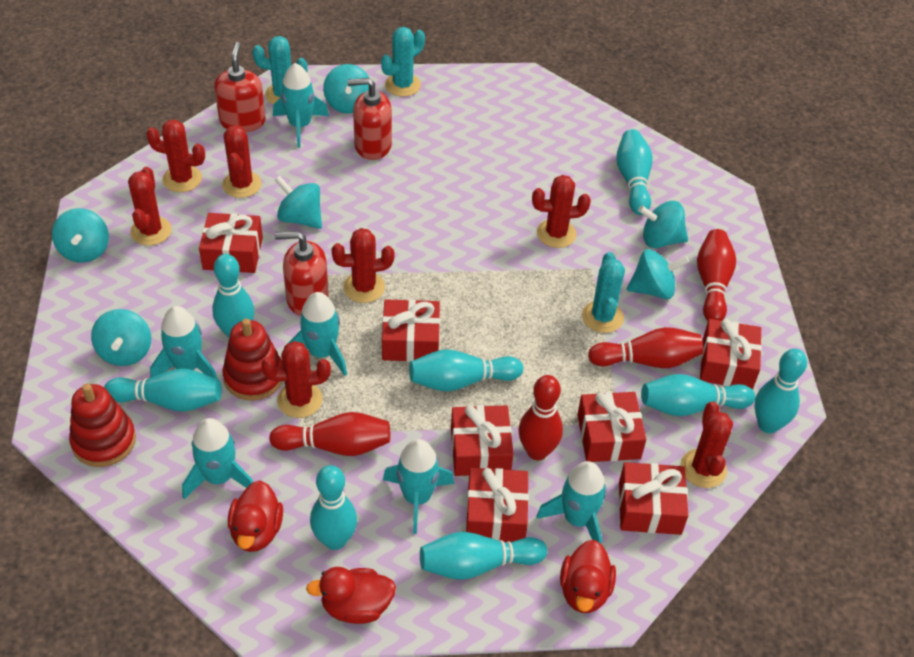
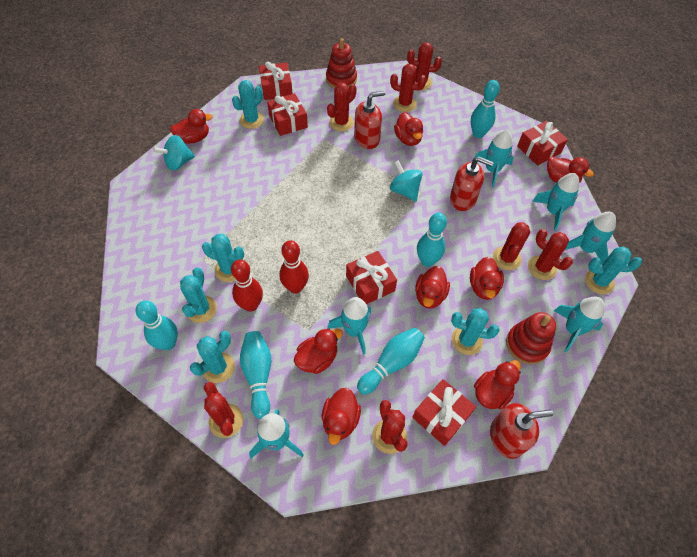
red bowling pin: 4 -> 2
red duck: 3 -> 8
red gift: 7 -> 5
turquoise bowling pin: 8 -> 5
turquoise cactus: 3 -> 6
turquoise spinning top: 6 -> 2

